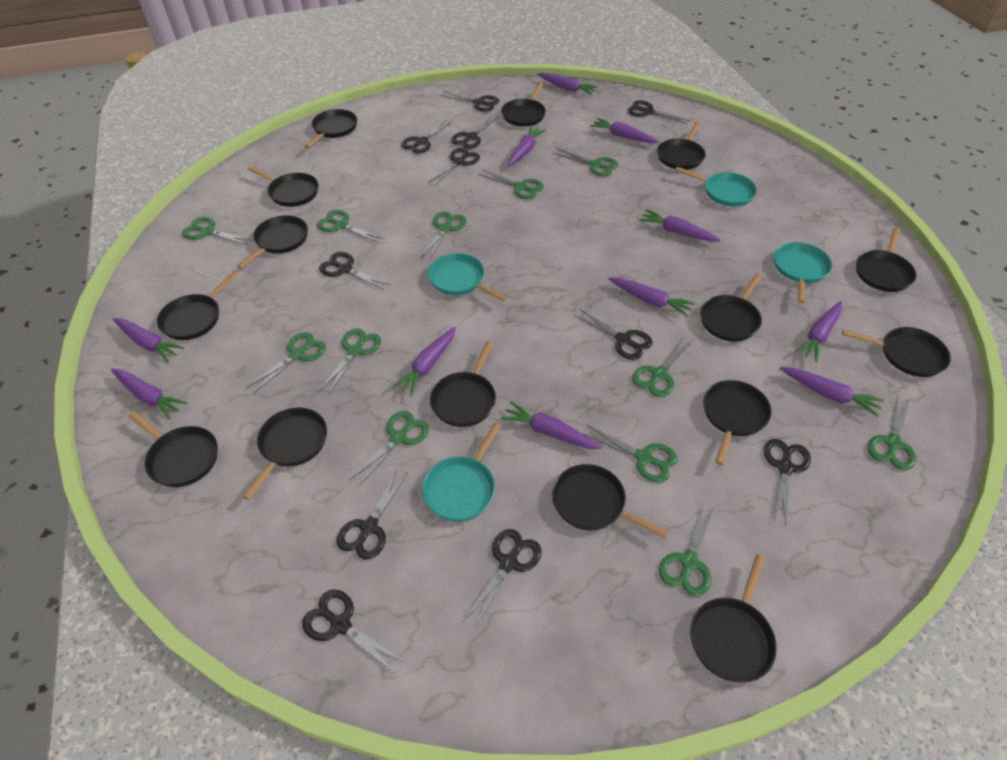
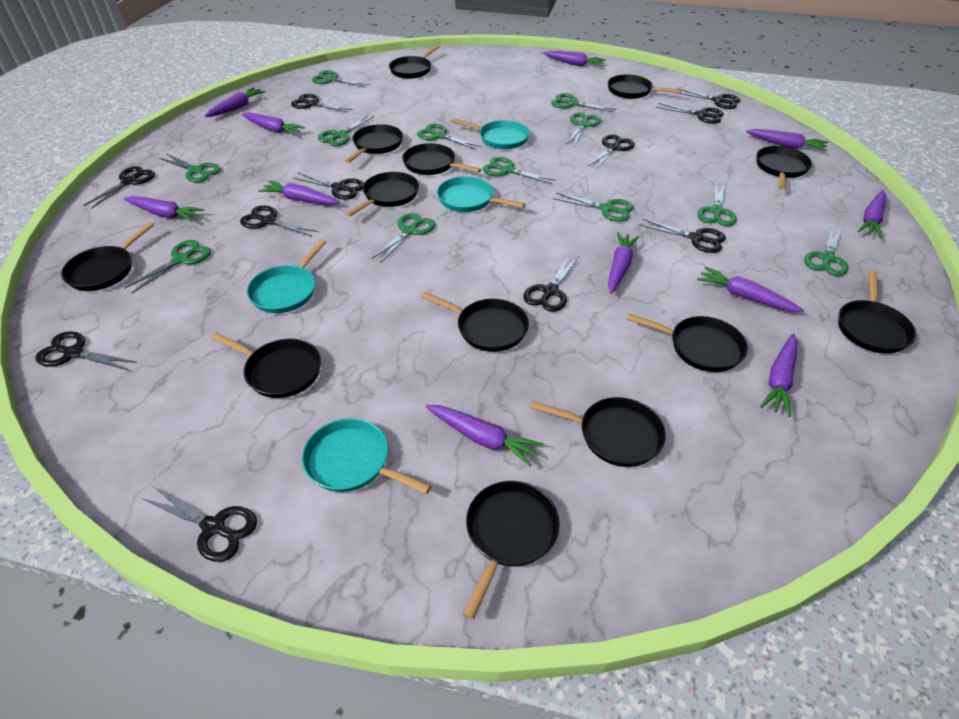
black pan: 15 -> 13

